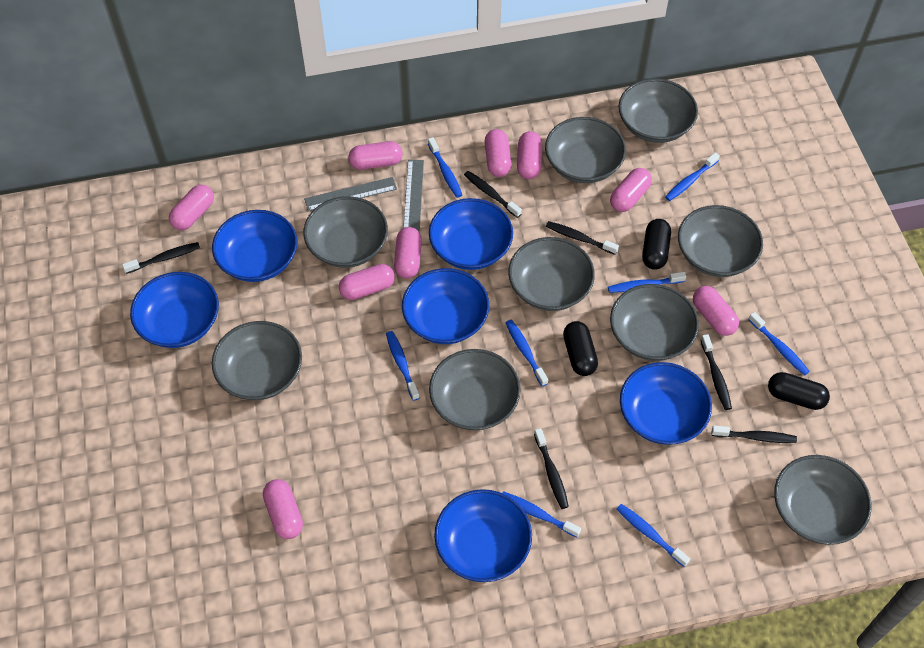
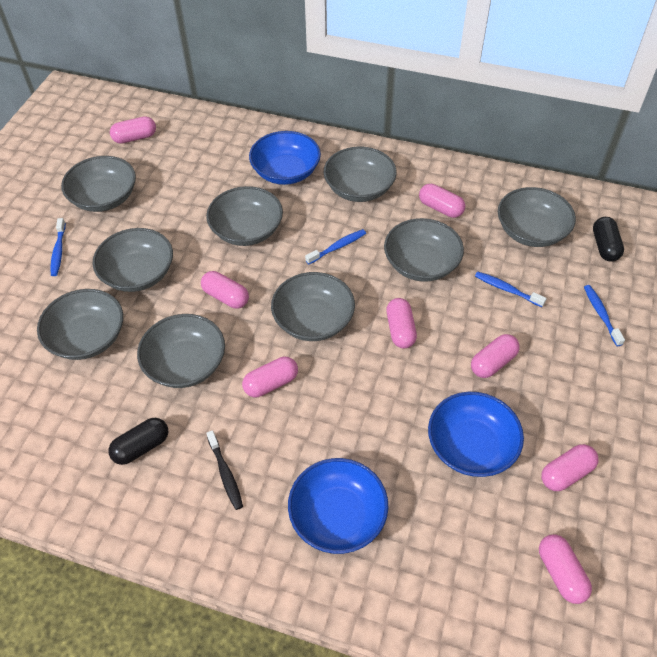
black capsule: 3 -> 2
black toothbrush: 6 -> 1
blue bowl: 6 -> 3
blue toothbrush: 8 -> 4
grey ruler: 2 -> 0
pink capsule: 9 -> 8

